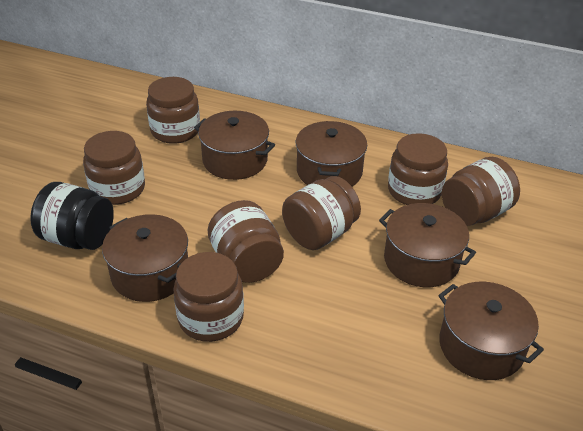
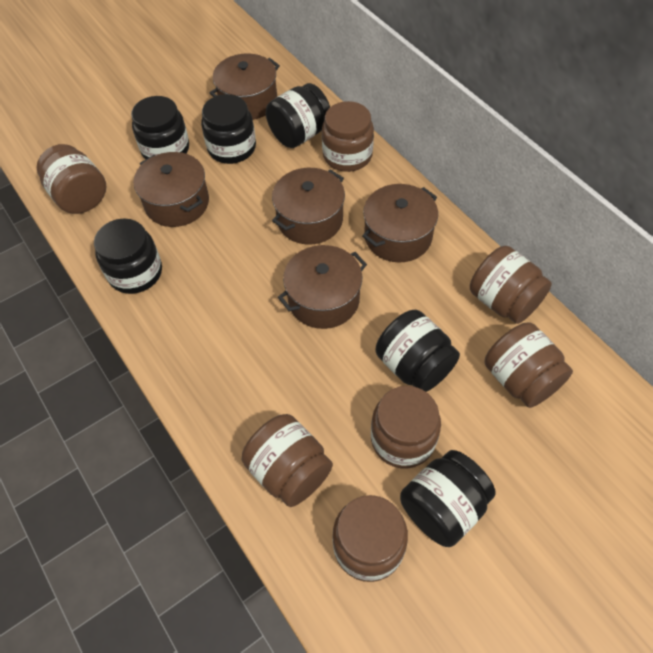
black jar: 1 -> 6

